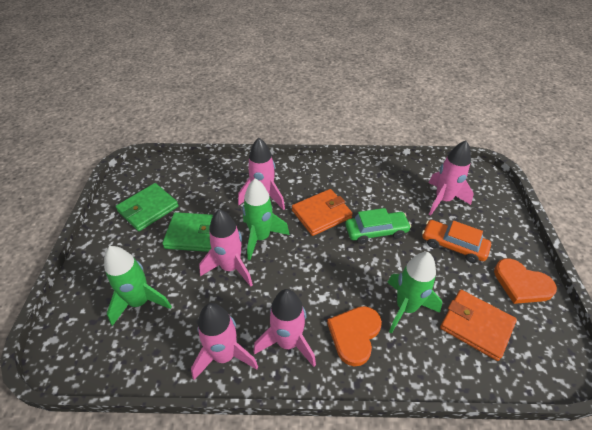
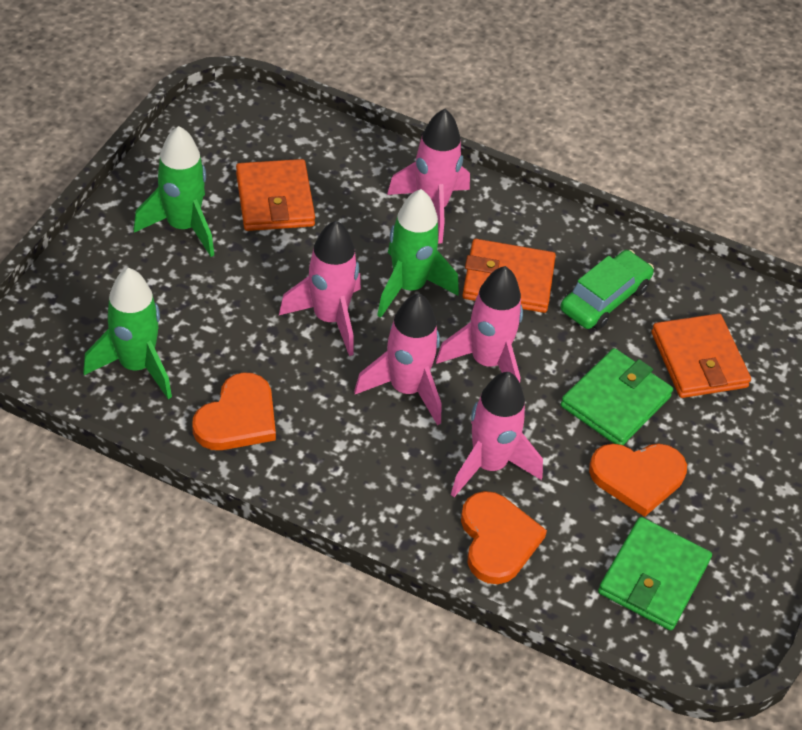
orange car: 1 -> 0
orange heart: 2 -> 3
orange wallet: 2 -> 3

